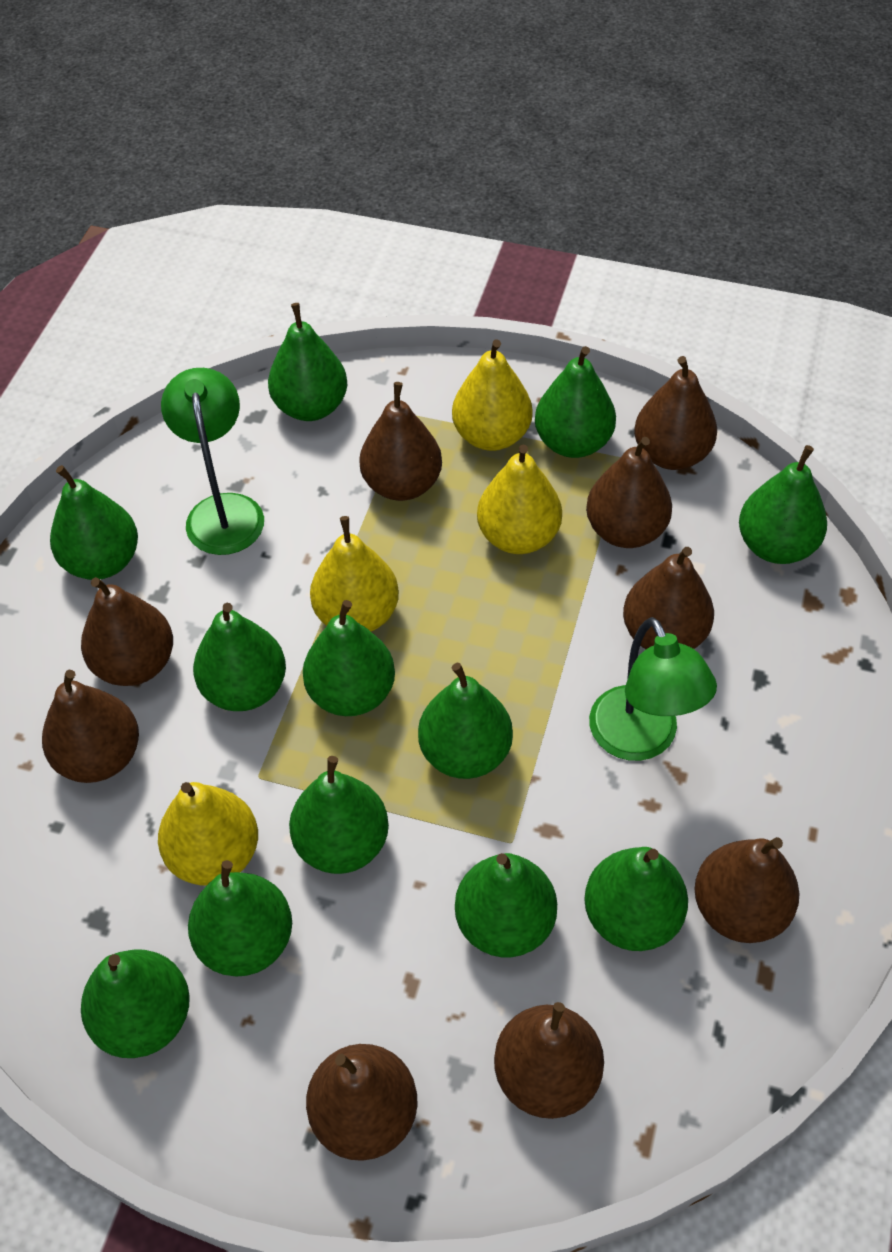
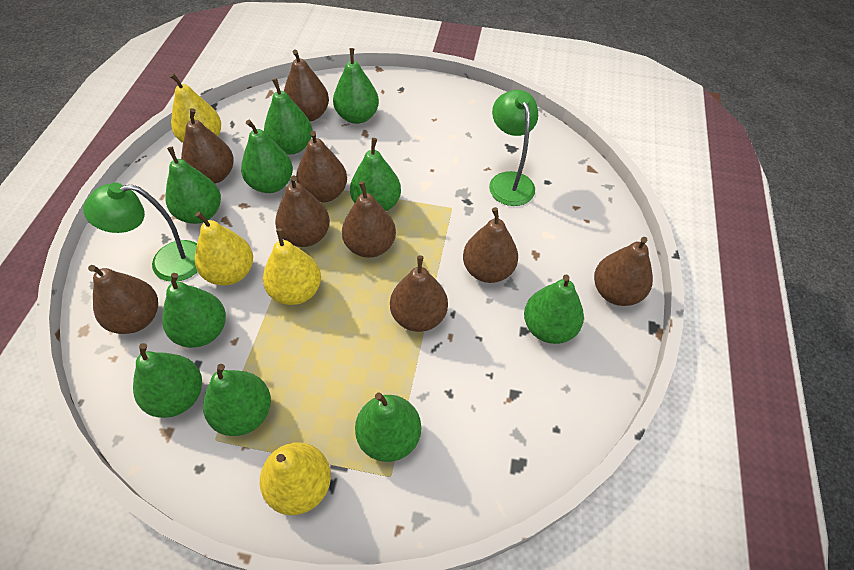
green pear: 12 -> 10

